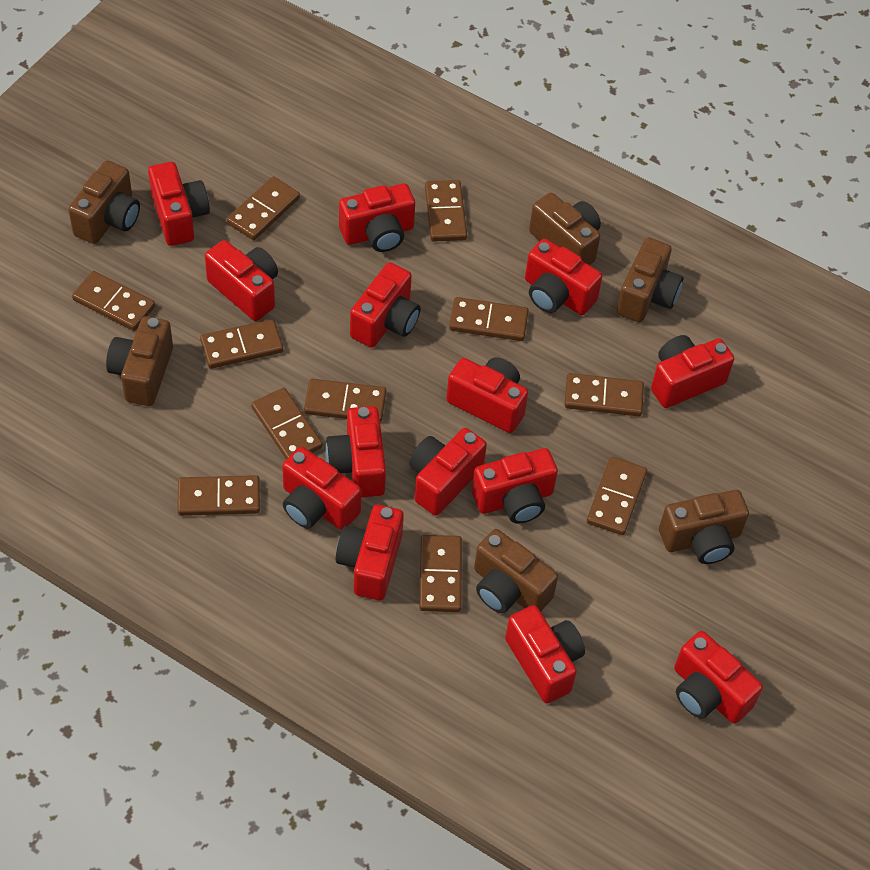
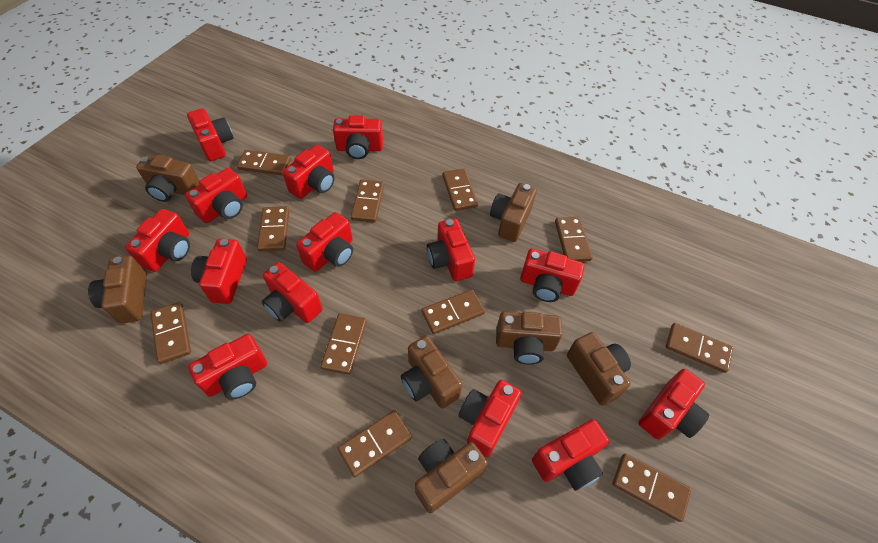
brown camera: 6 -> 7

